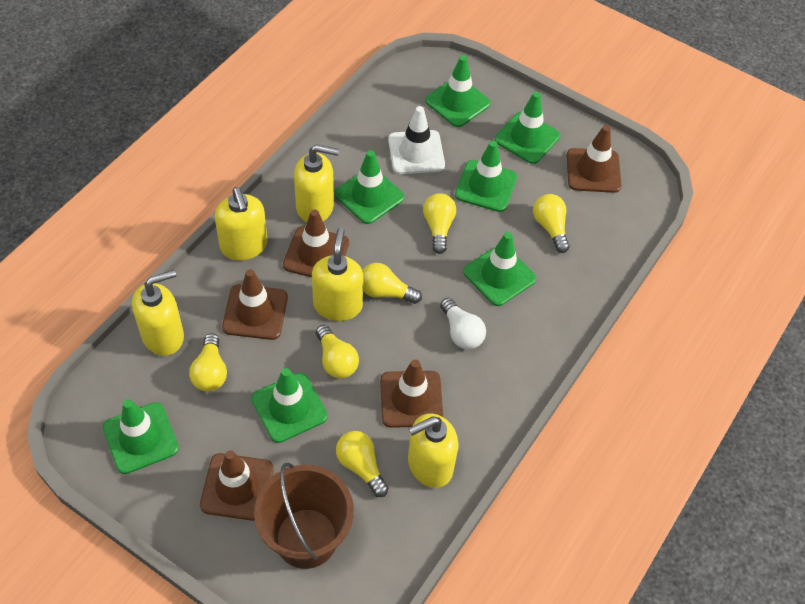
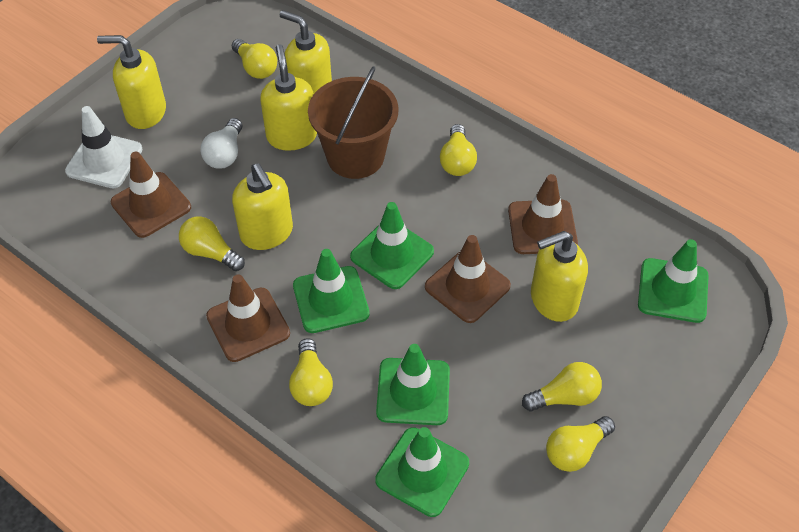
brown traffic cone: 5 -> 4
green traffic cone: 7 -> 5

